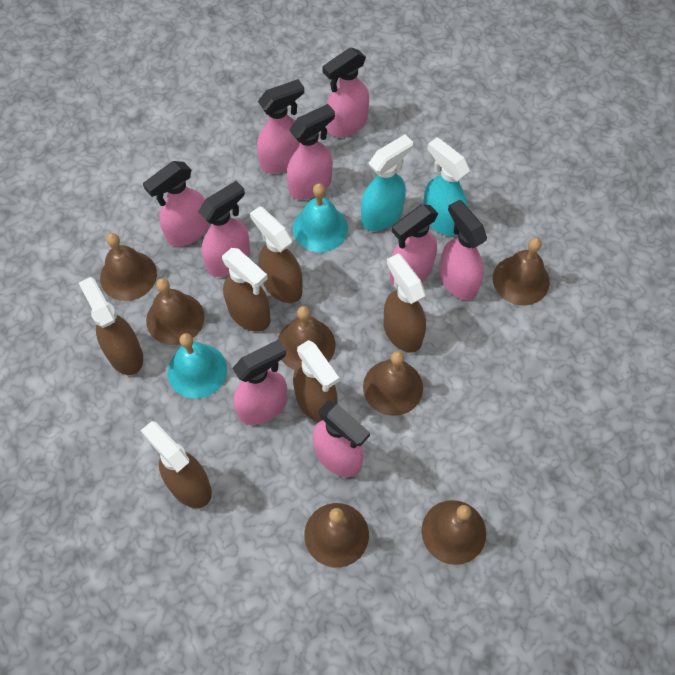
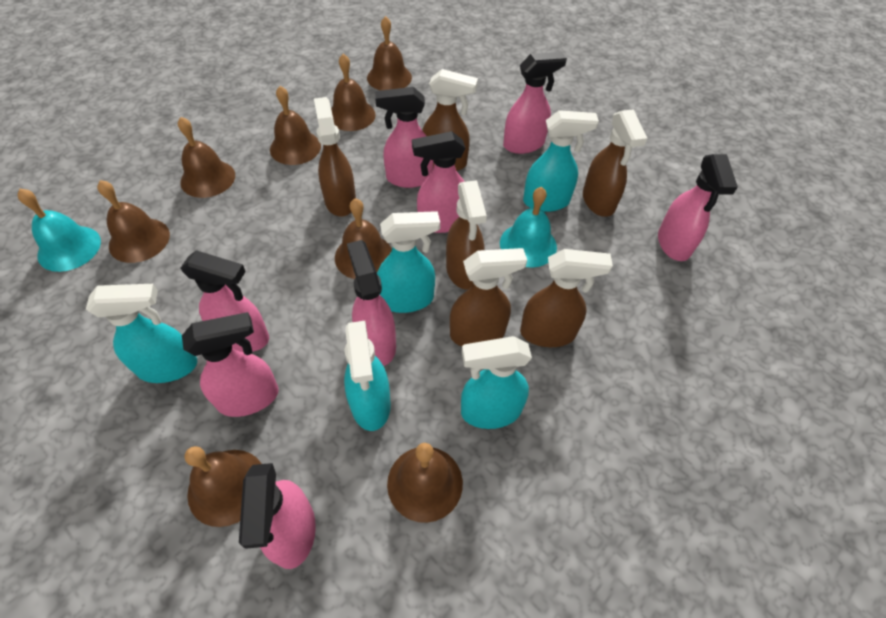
brown bell: 7 -> 8
pink spray bottle: 9 -> 8
turquoise spray bottle: 2 -> 5

